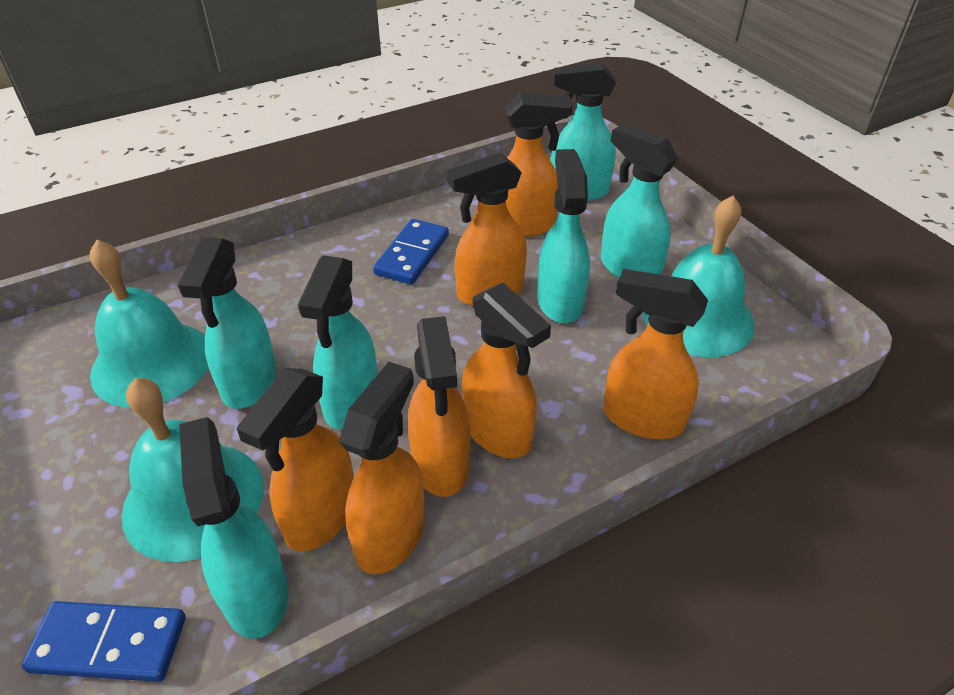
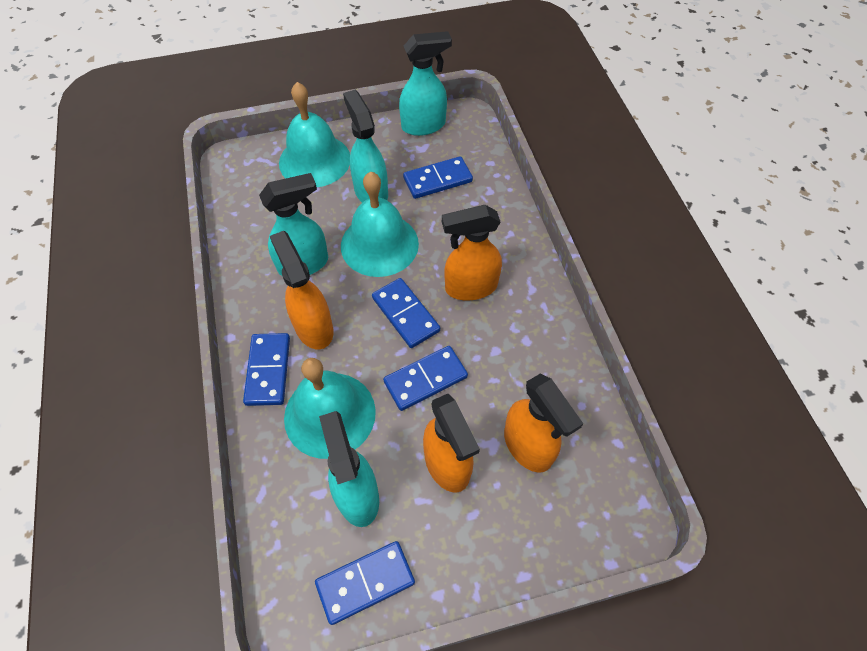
blue domino: 2 -> 5
orange spray bottle: 7 -> 4
turquoise spray bottle: 6 -> 4

